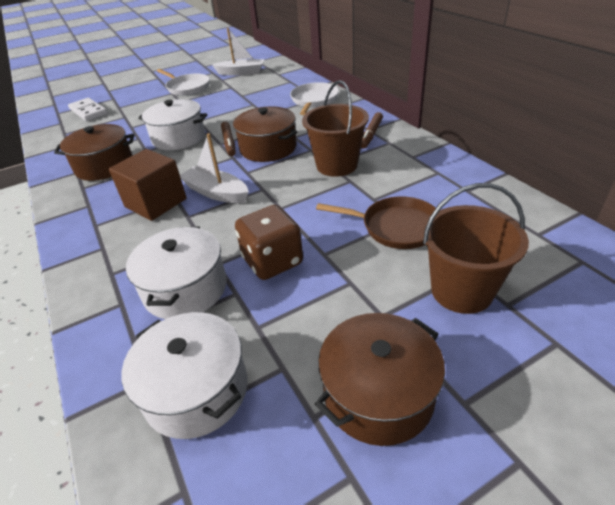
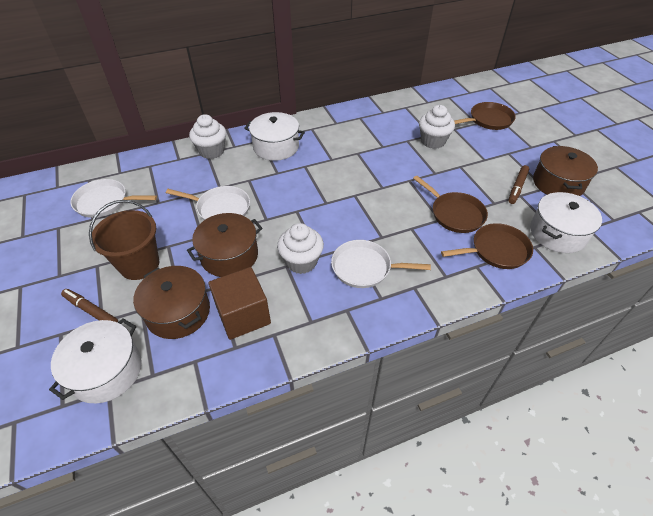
brown bucket: 2 -> 1
brown dice: 1 -> 0
brown pan: 1 -> 3
white boat: 2 -> 0
white cupcake: 0 -> 3
white domino: 1 -> 0
white pan: 2 -> 3

